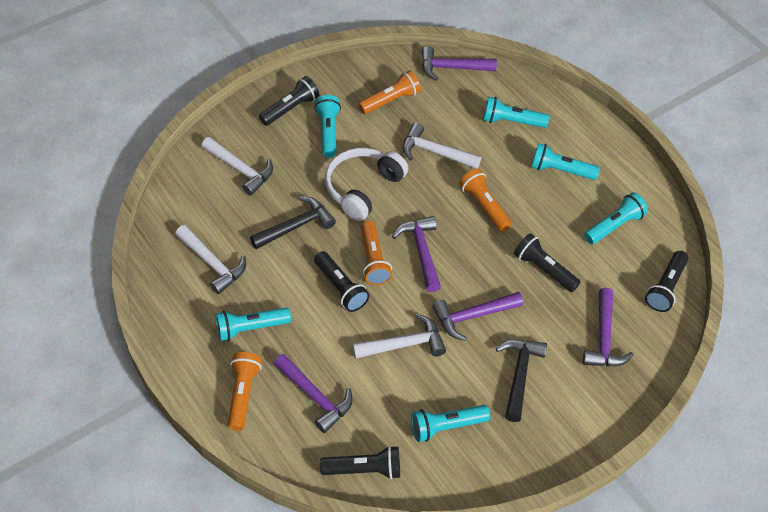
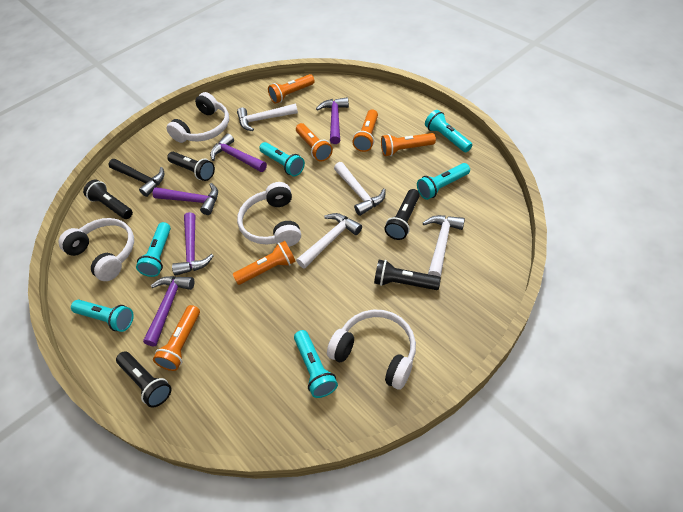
black hammer: 2 -> 1
orange flashlight: 4 -> 6
white headphones: 1 -> 4

